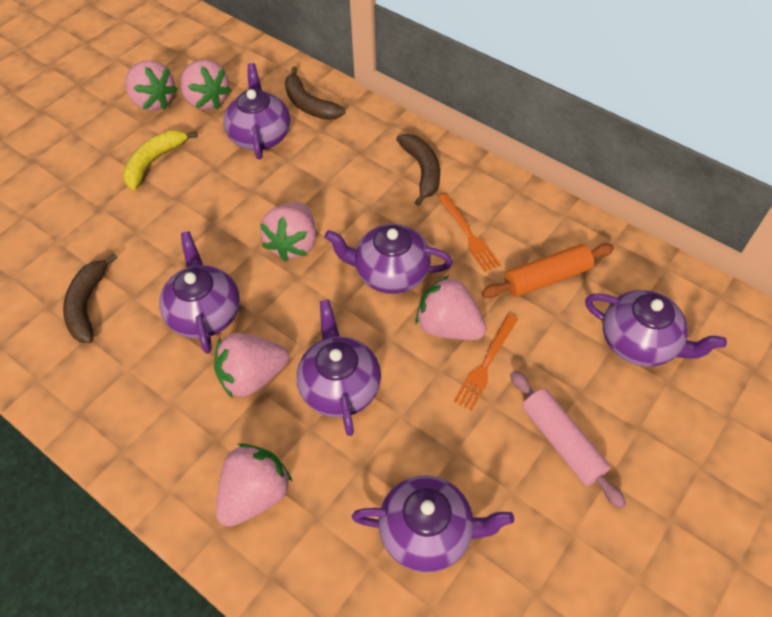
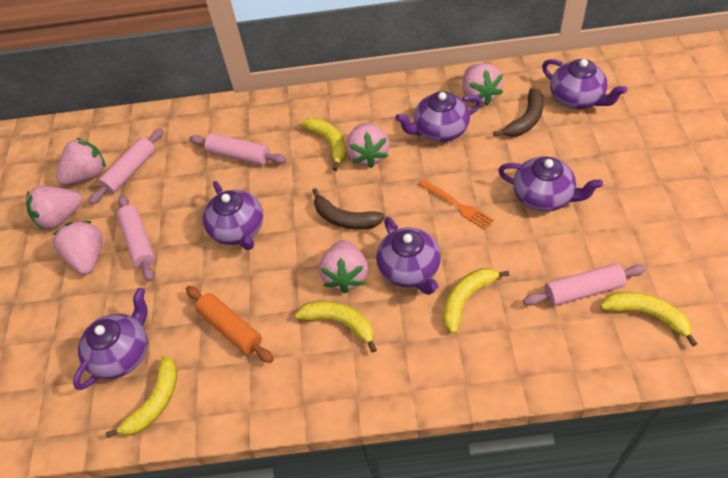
brown banana: 3 -> 2
orange fork: 2 -> 1
pink rolling pin: 1 -> 4
yellow banana: 1 -> 5

